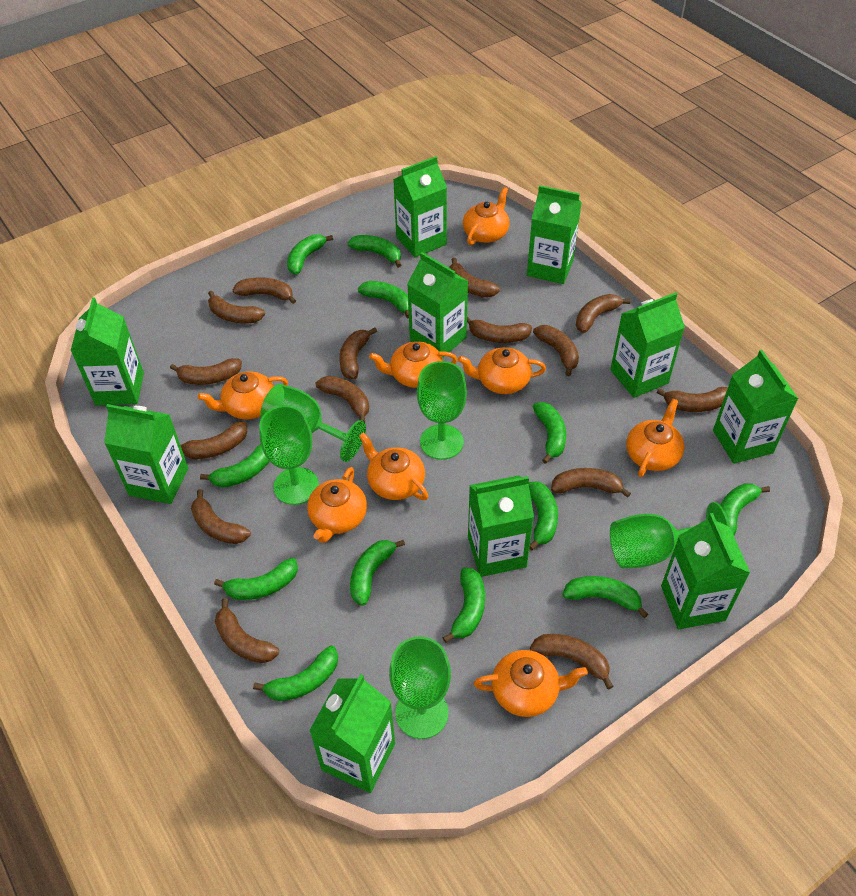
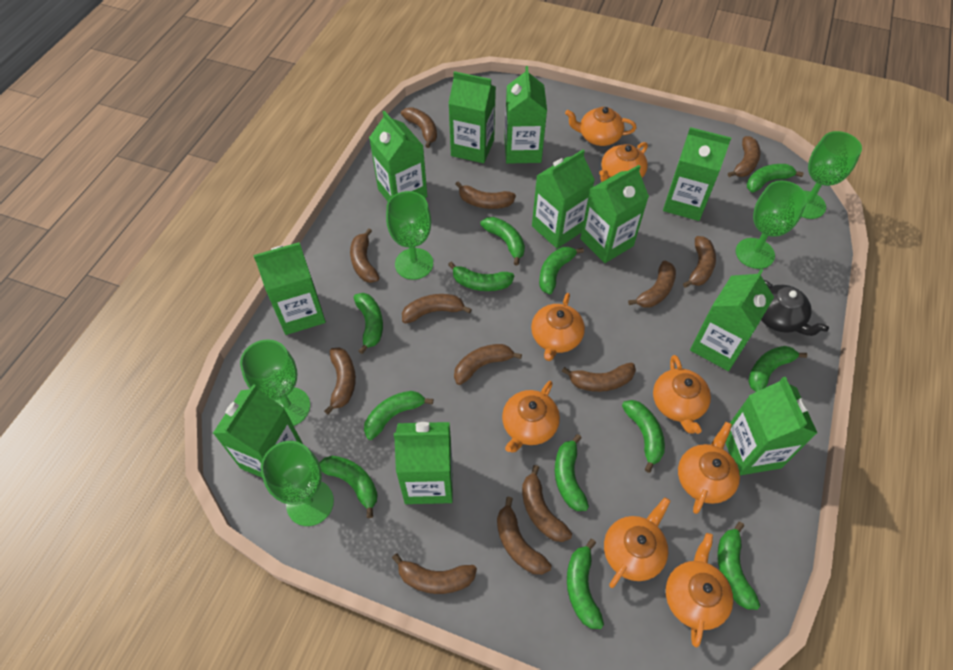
black teapot: 0 -> 1
brown banana: 15 -> 13
green carton: 10 -> 11

